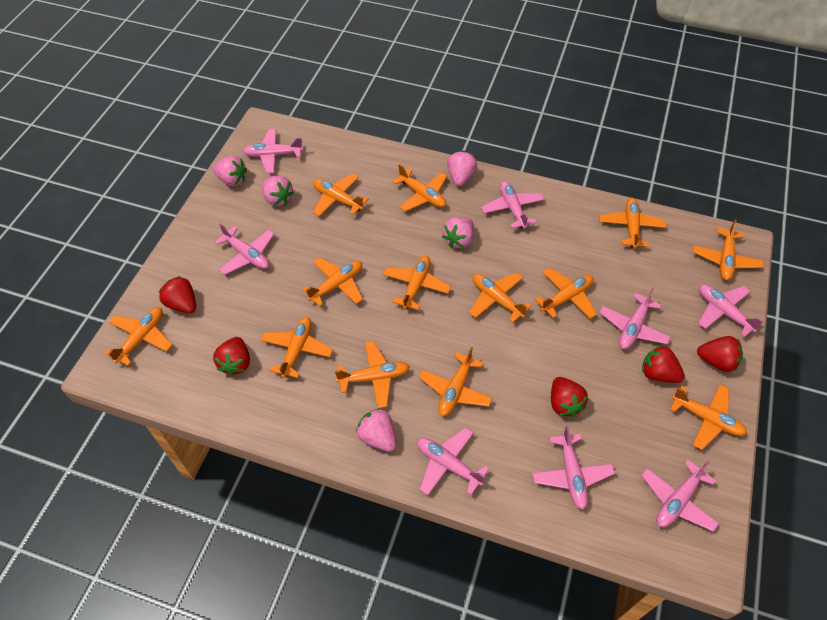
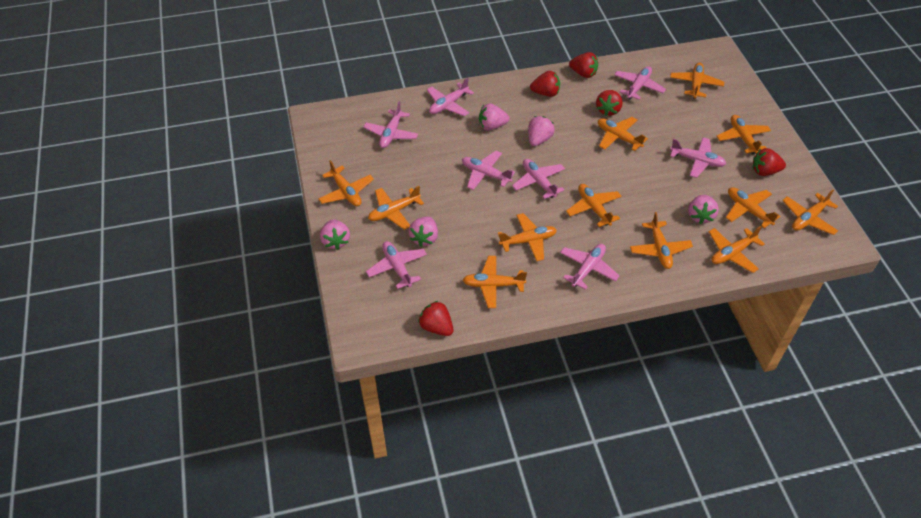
orange plane: 13 -> 12

